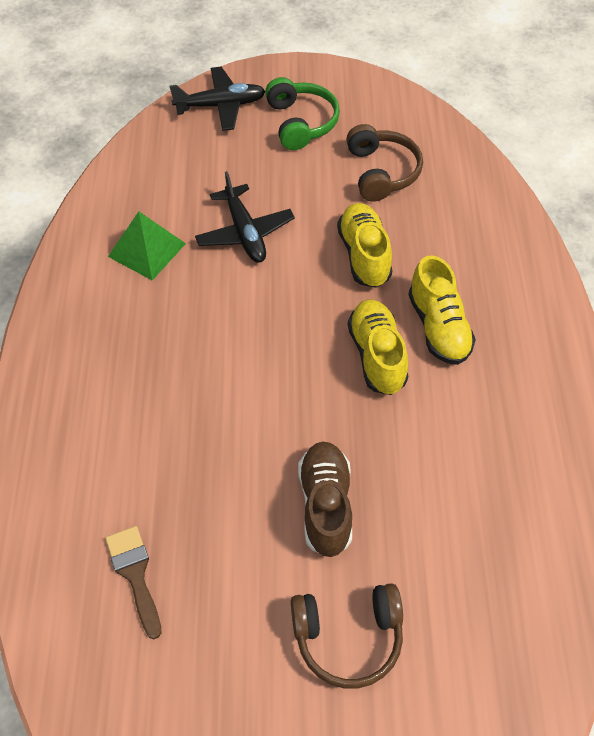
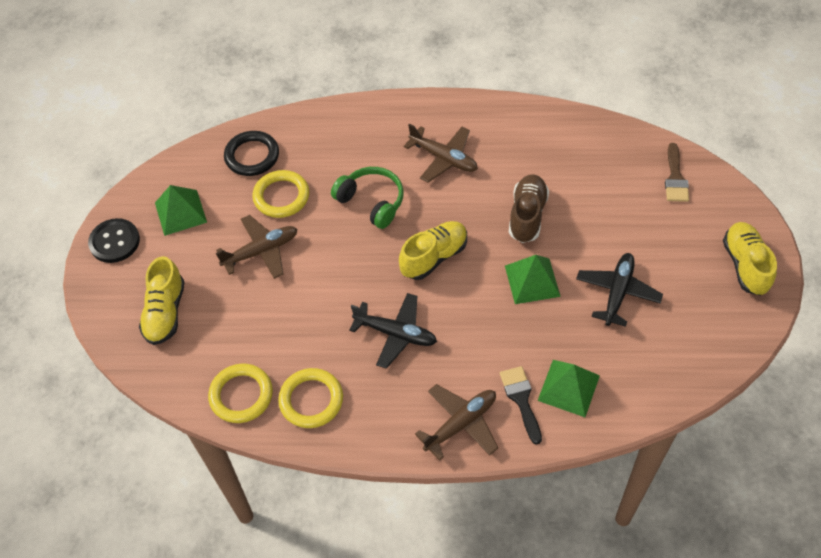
black brush: 0 -> 1
black button: 0 -> 1
black ring: 0 -> 1
brown headphones: 2 -> 0
brown plane: 0 -> 3
green pyramid: 1 -> 3
yellow ring: 0 -> 3

